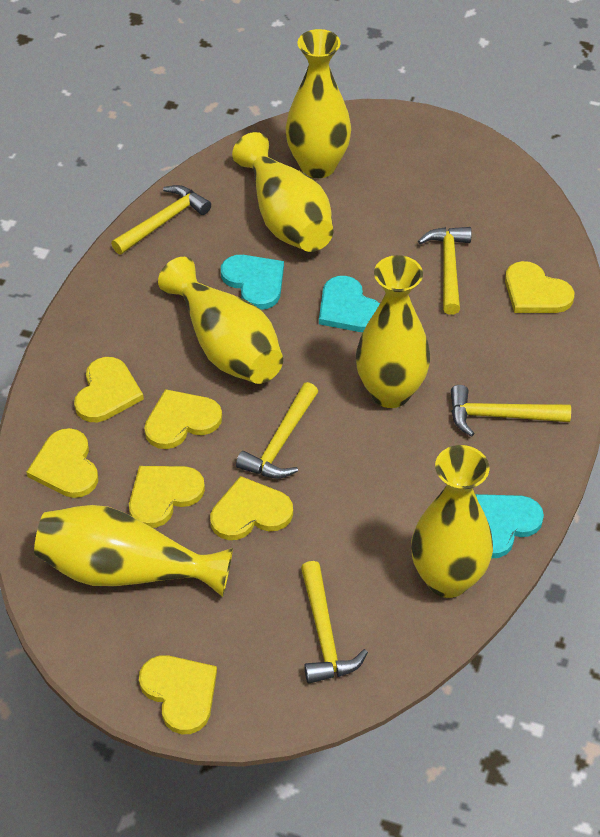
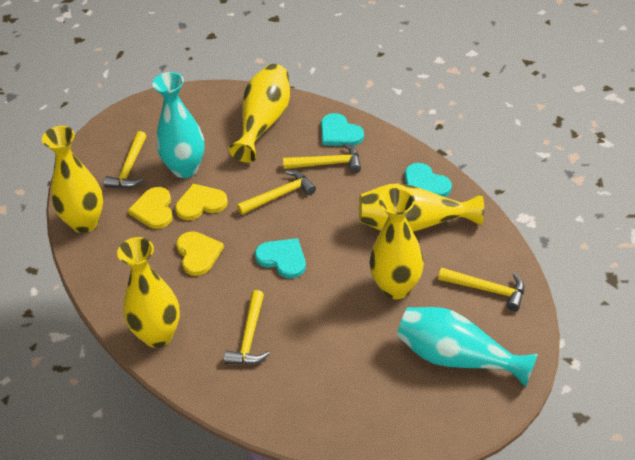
turquoise vase: 0 -> 2
yellow heart: 7 -> 3
yellow vase: 6 -> 5

